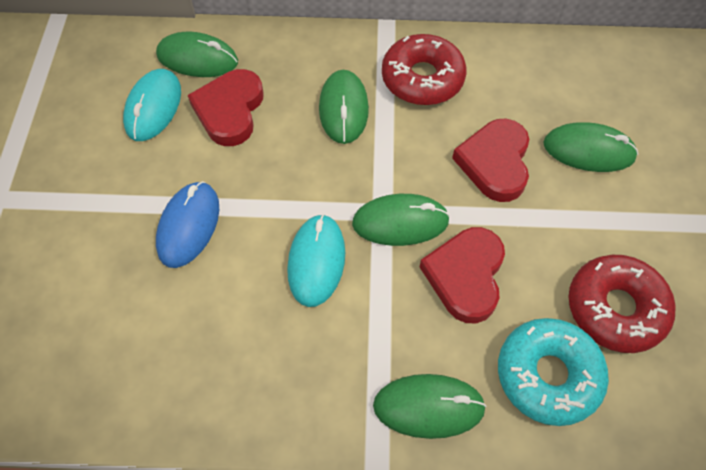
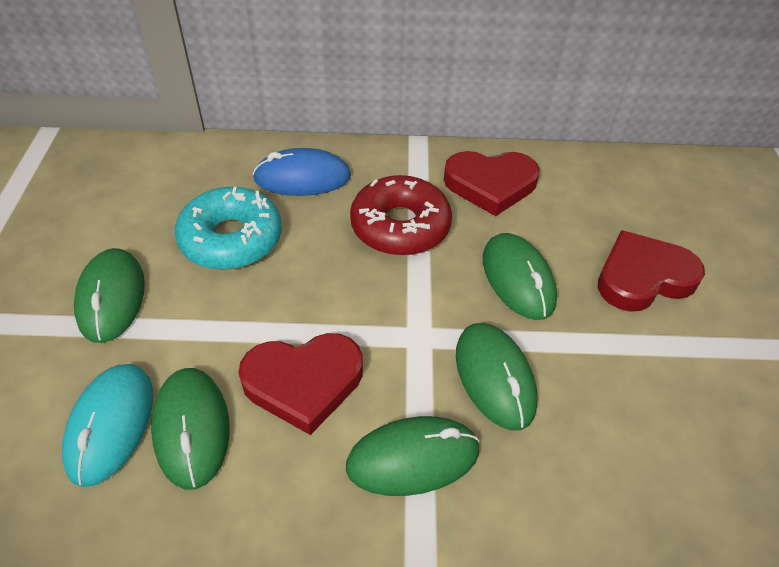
red donut: 2 -> 1
turquoise mouse: 2 -> 1

